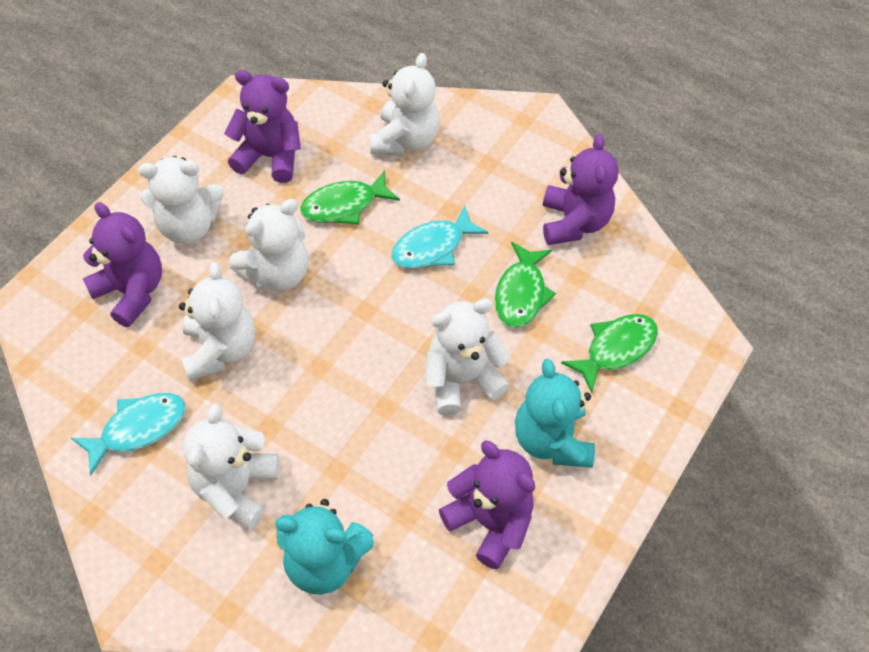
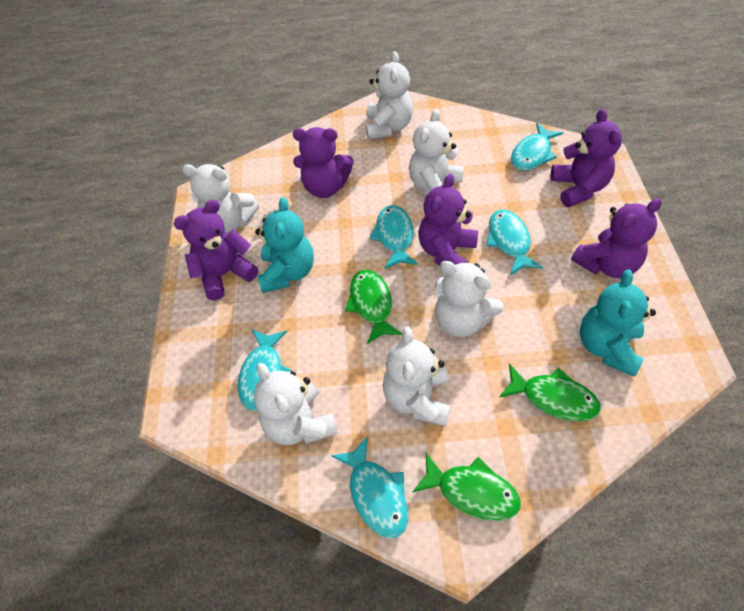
purple teddy bear: 4 -> 5
turquoise fish: 2 -> 5

